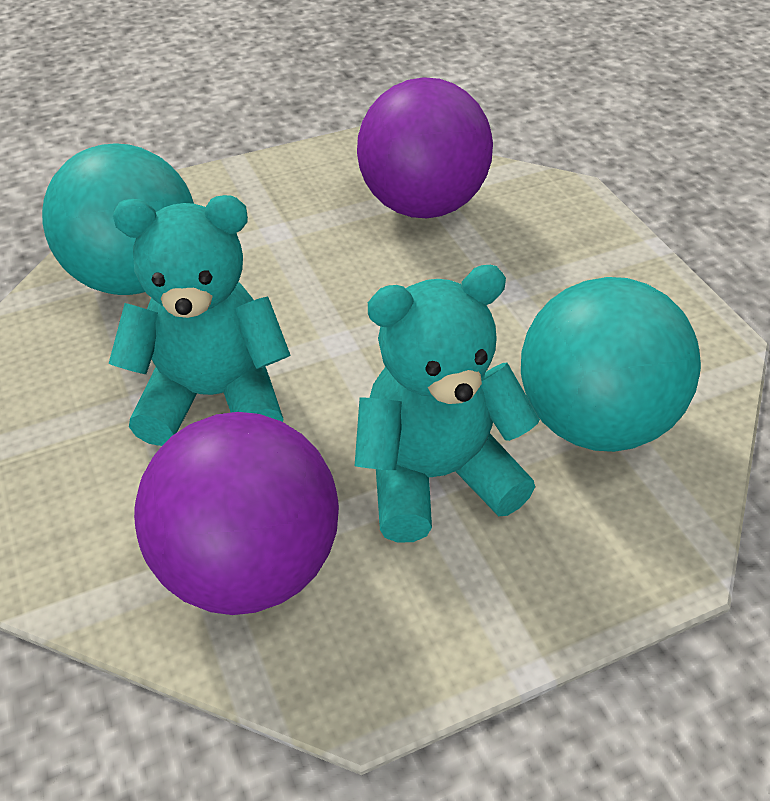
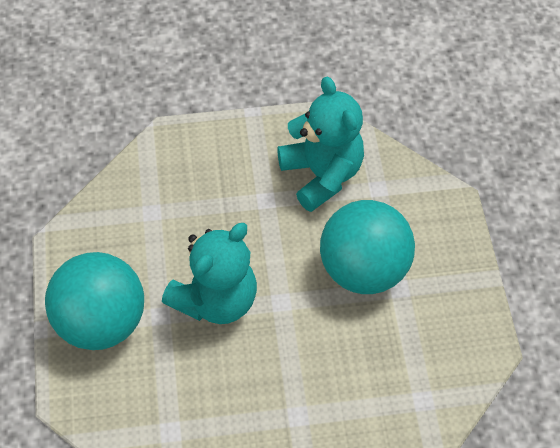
purple ball: 2 -> 0

